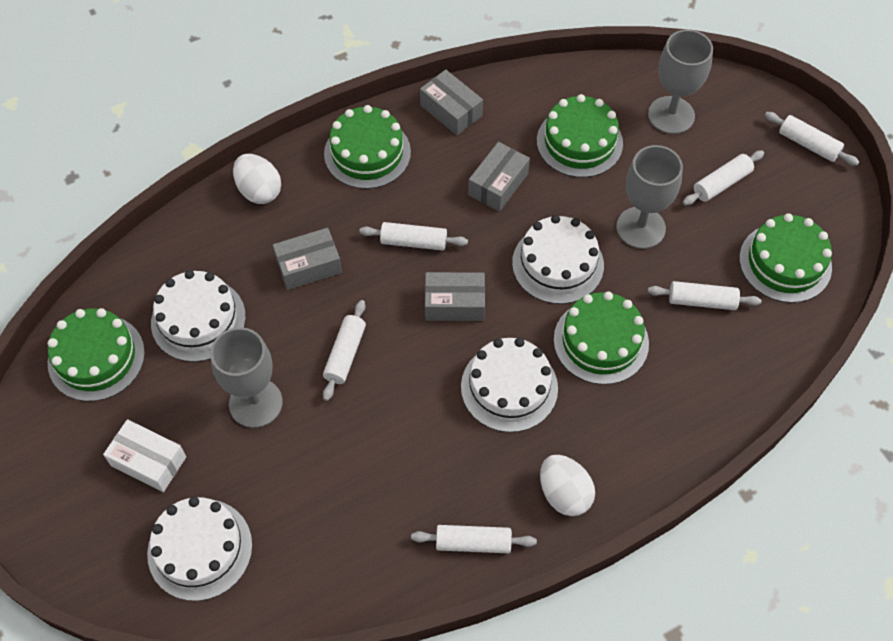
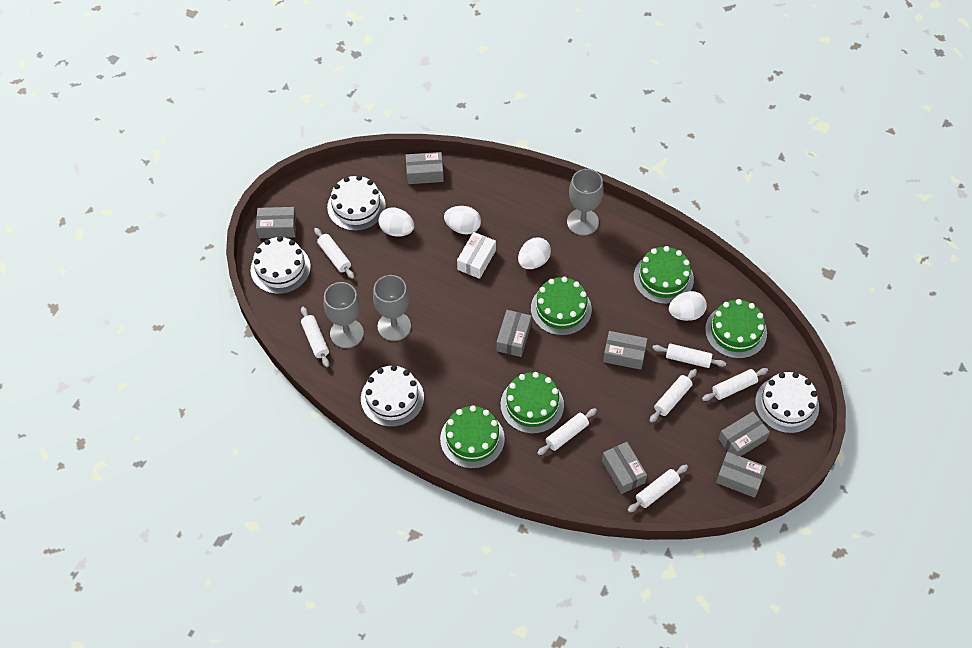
grey box: 4 -> 7
white egg: 2 -> 4
white rolling pin: 6 -> 7

